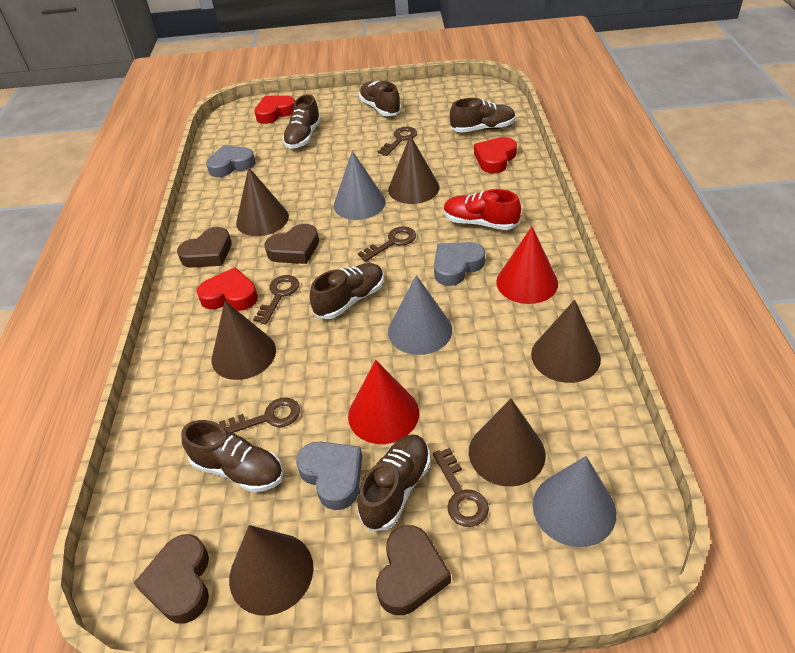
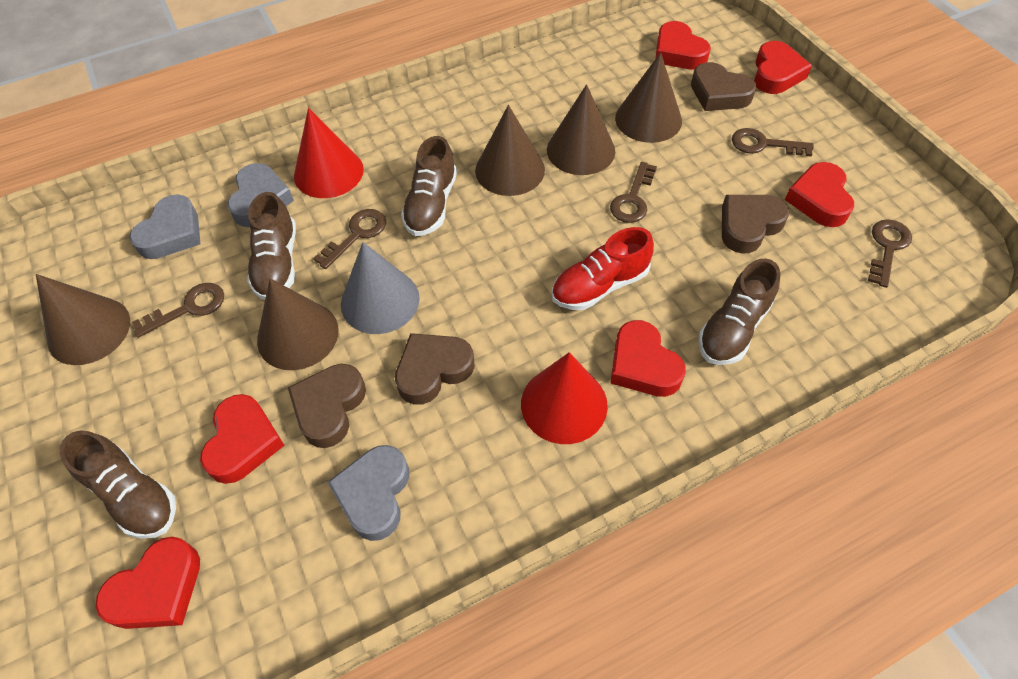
brown cone: 6 -> 5
brown shoe: 6 -> 4
grey cone: 3 -> 1
red heart: 3 -> 6

